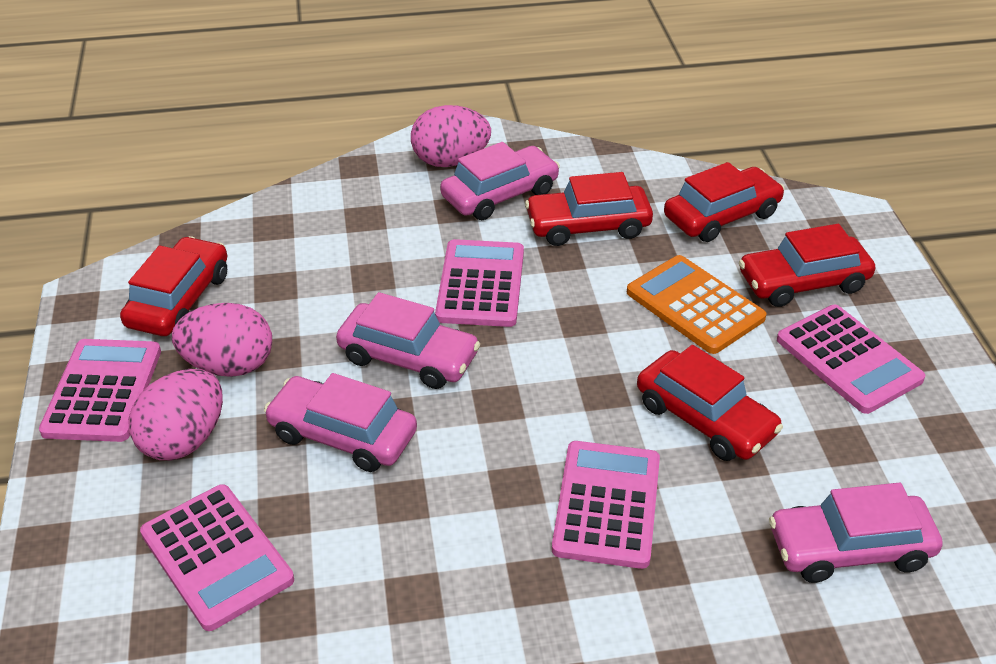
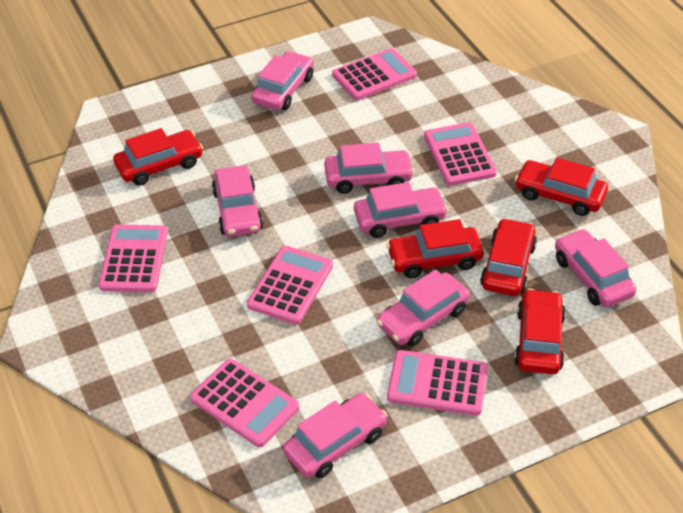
orange calculator: 1 -> 0
pink calculator: 5 -> 6
pink car: 4 -> 7
pink egg: 3 -> 0

